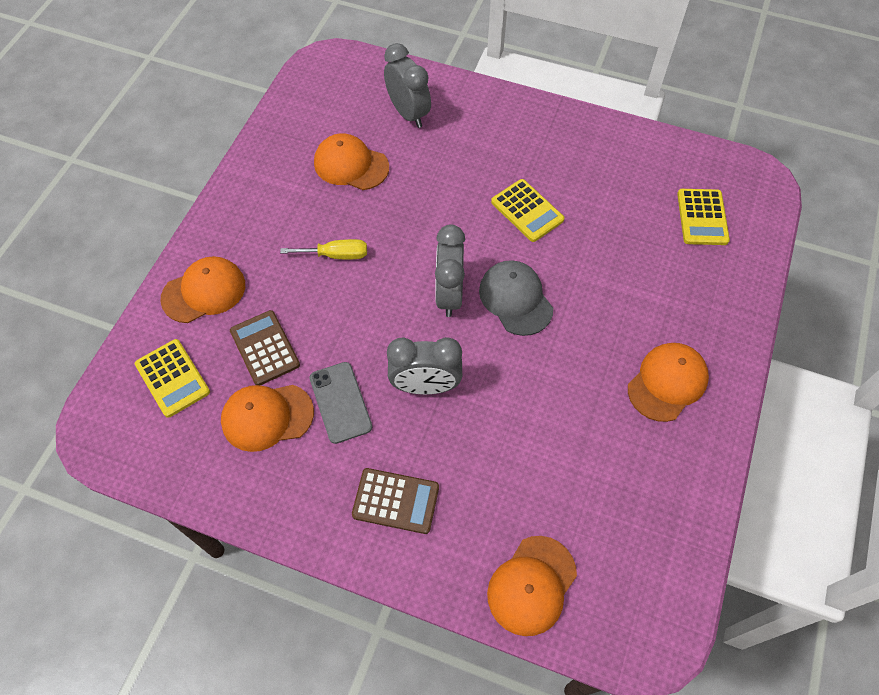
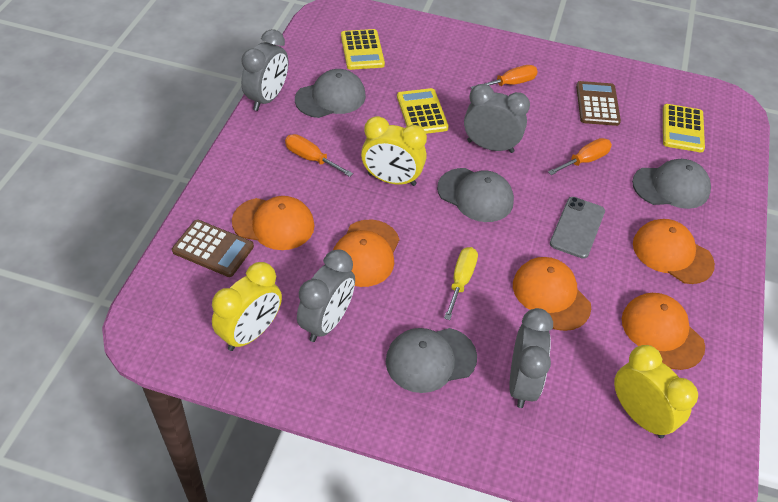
grey cap: 1 -> 4
grey clock: 3 -> 4
orange screwdriver: 0 -> 3
yellow clock: 0 -> 3

